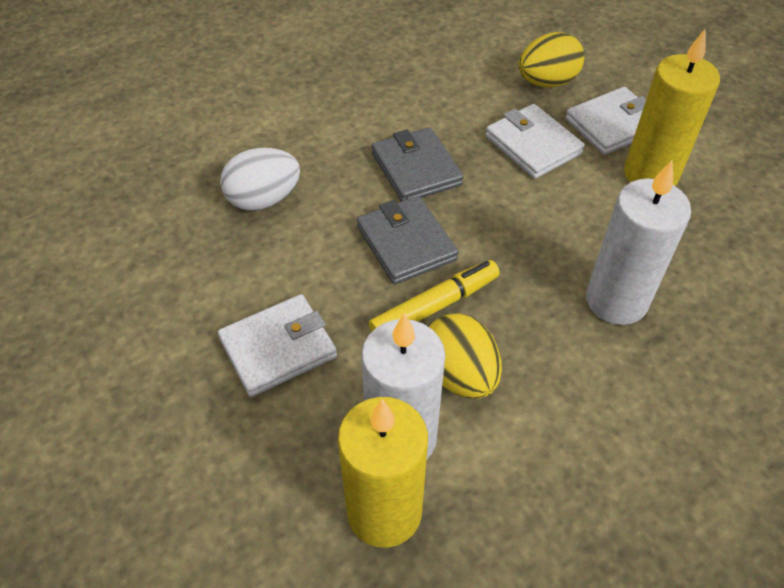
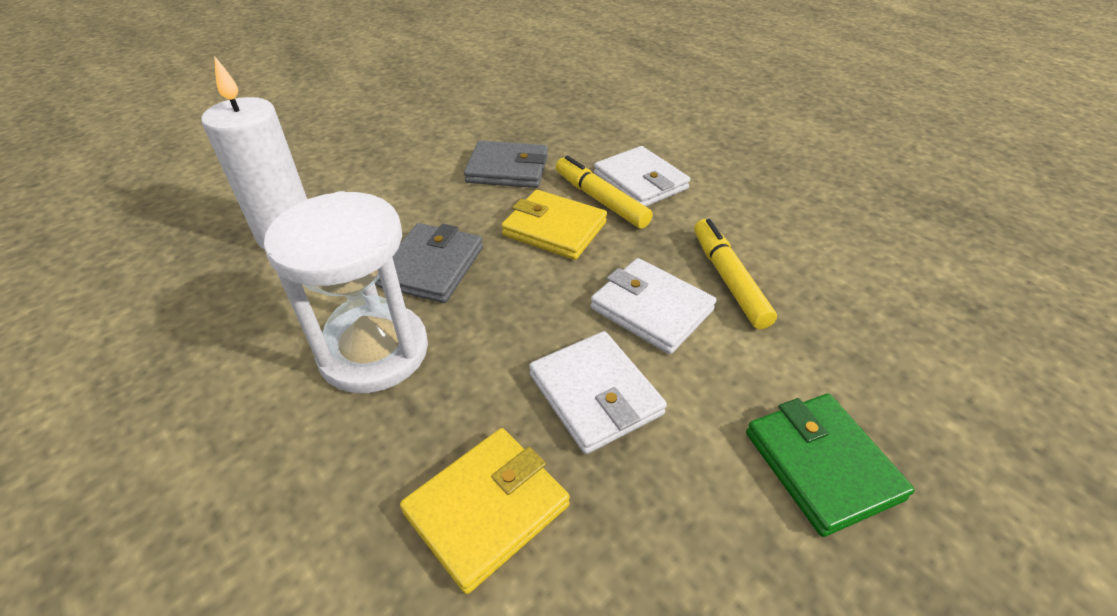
green wallet: 0 -> 1
white candle: 2 -> 1
white egg: 1 -> 0
white hourglass: 0 -> 1
yellow candle: 2 -> 0
yellow egg: 2 -> 0
yellow marker: 1 -> 2
yellow wallet: 0 -> 2

